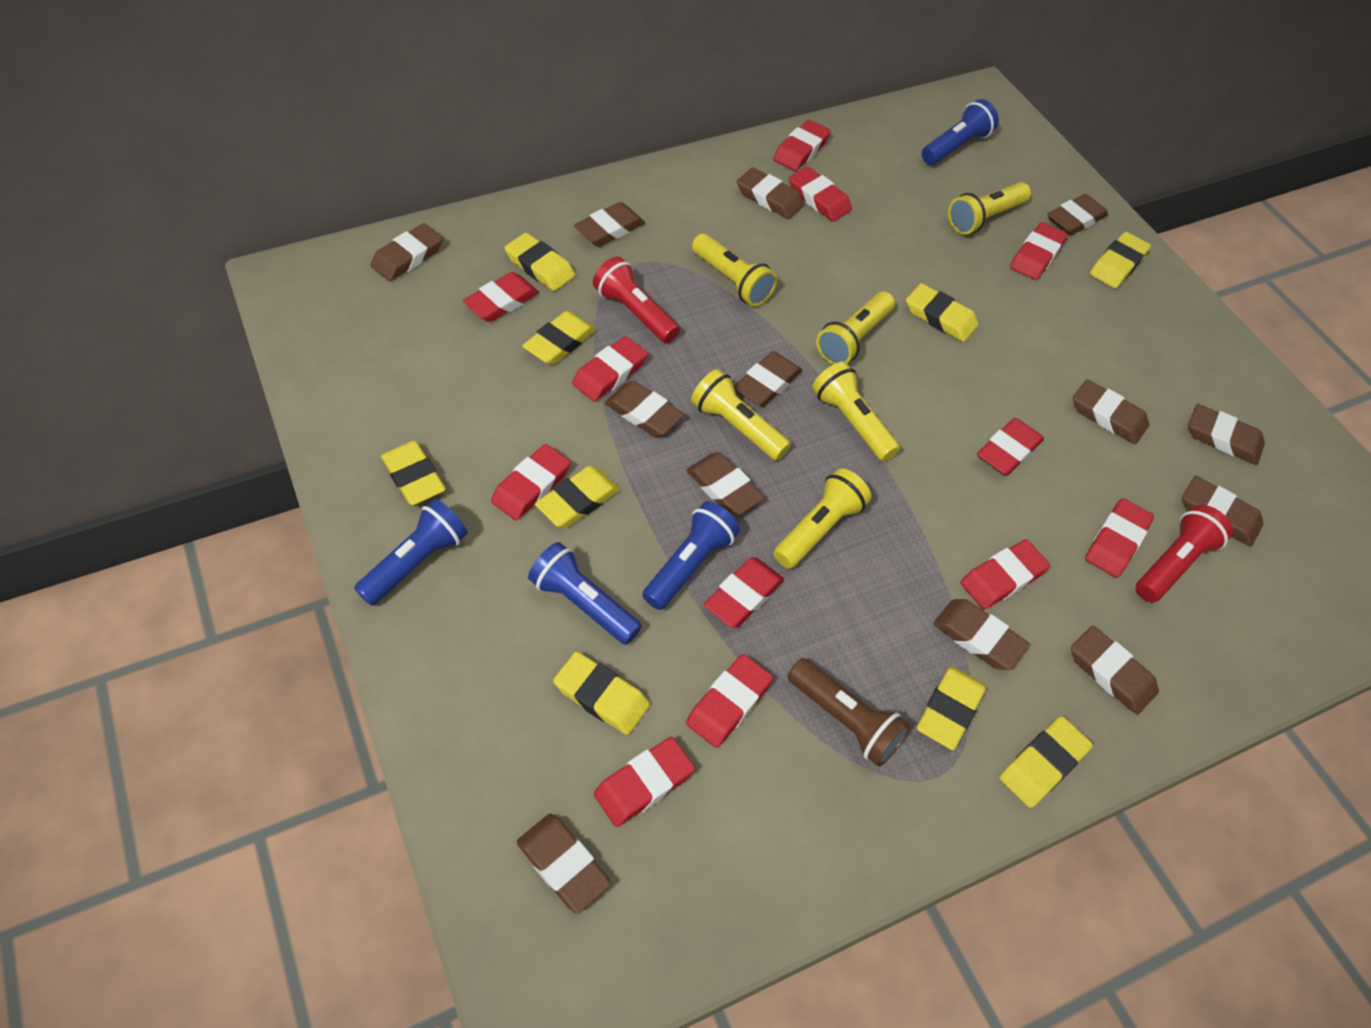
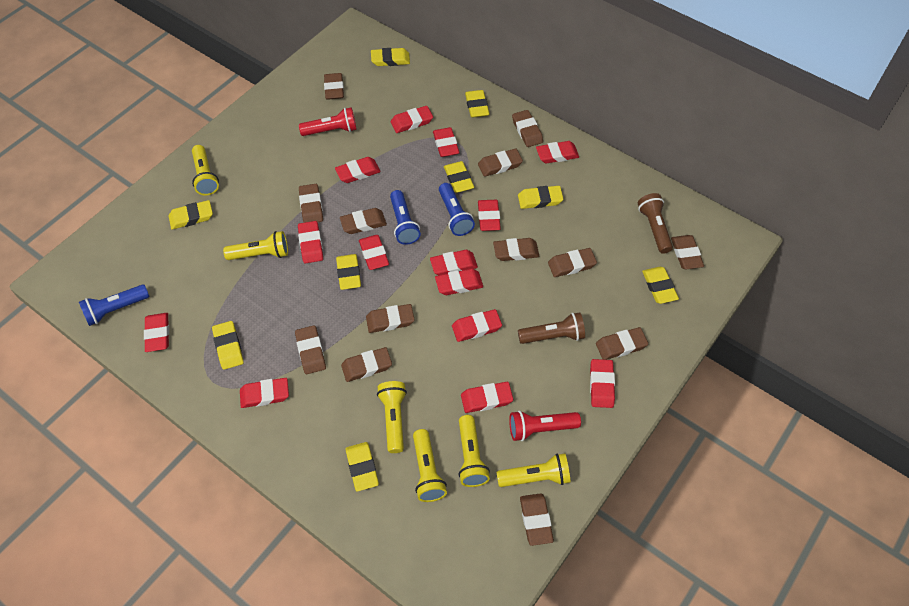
blue flashlight: 4 -> 3
brown flashlight: 1 -> 2
red eraser: 12 -> 14

